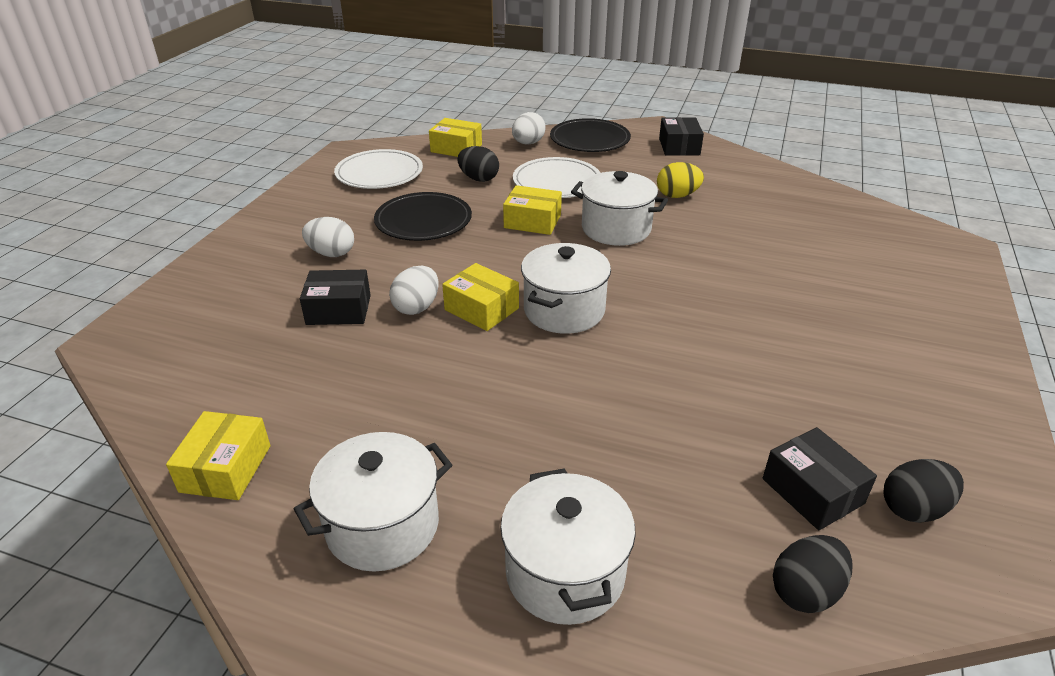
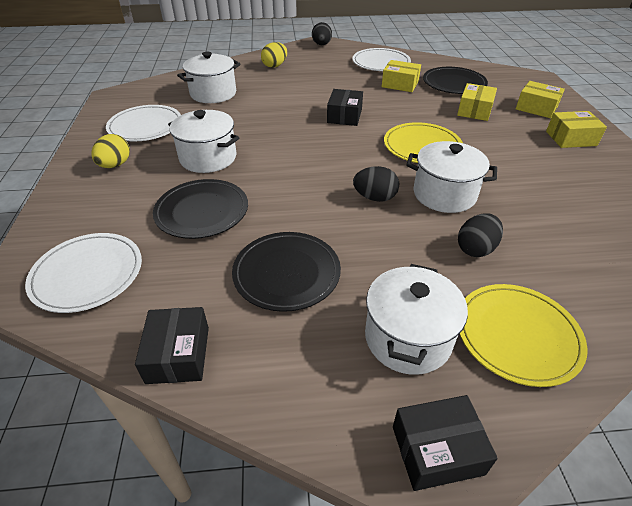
black plate: 2 -> 3
white egg: 3 -> 0
white plate: 2 -> 3
yellow egg: 1 -> 2
yellow plate: 0 -> 2

